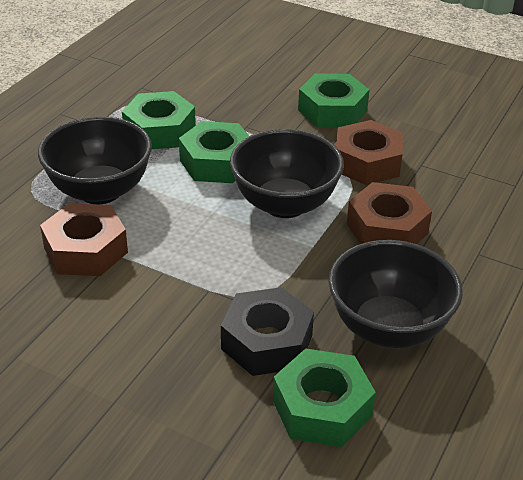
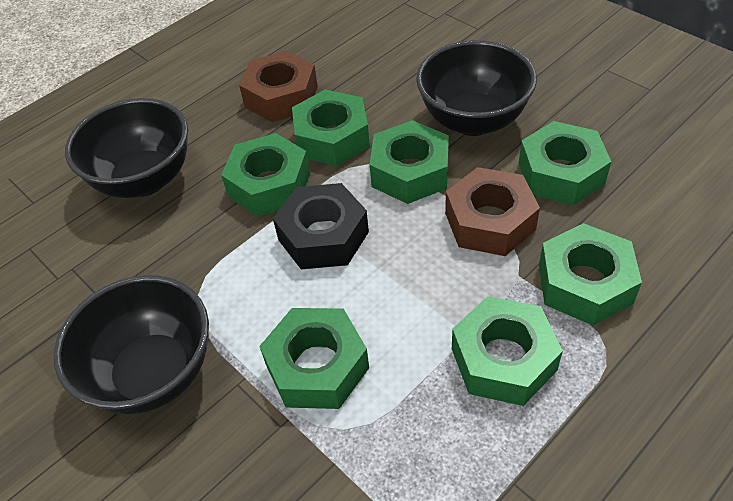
brown nut: 3 -> 2
green nut: 4 -> 7

